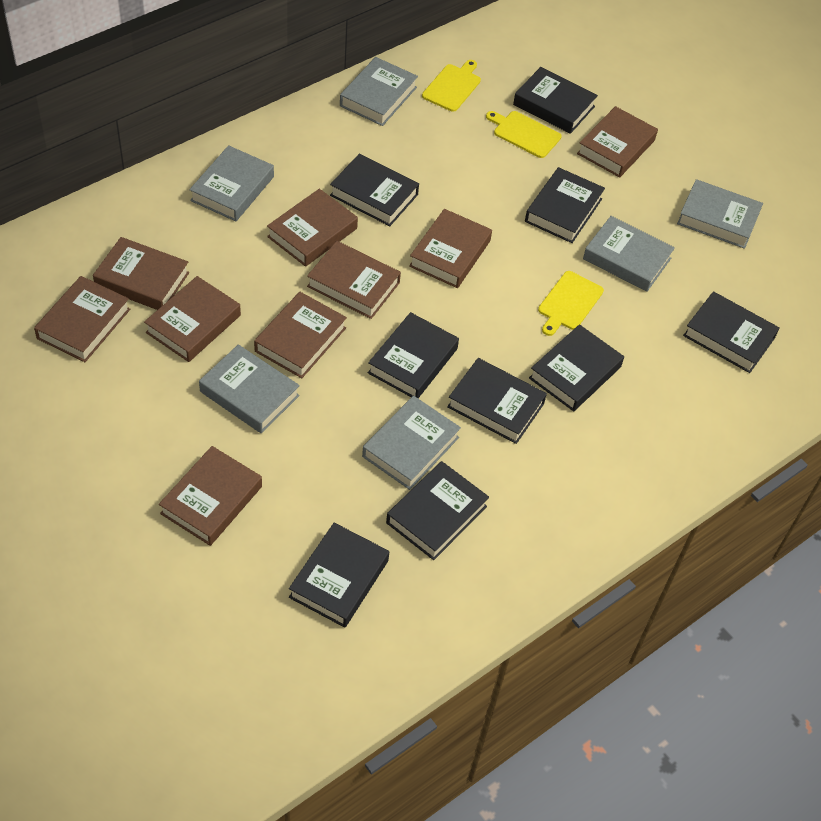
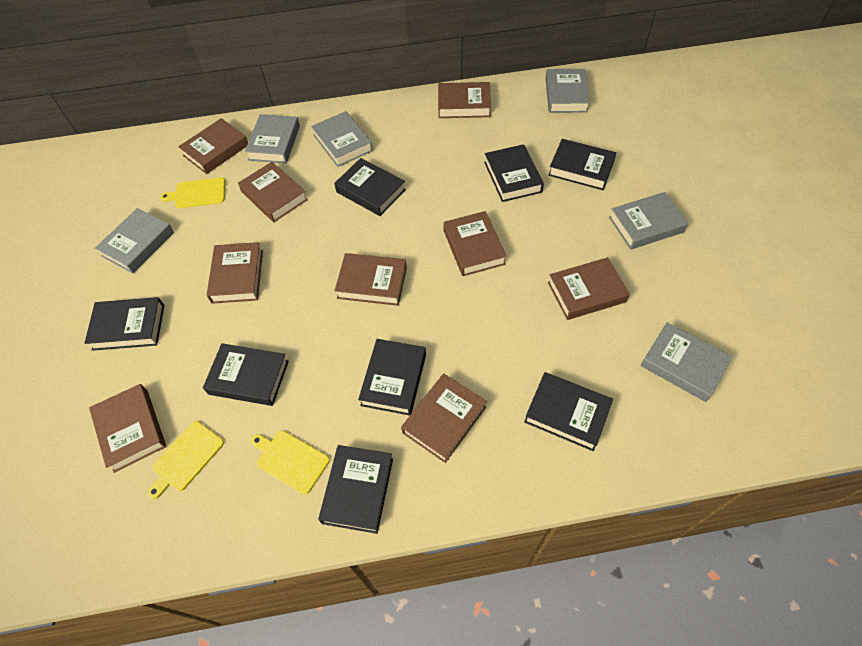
black book: 9 -> 8

